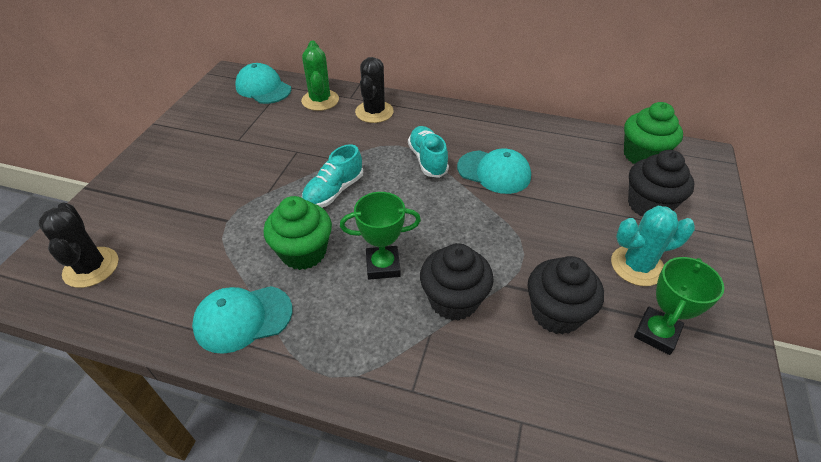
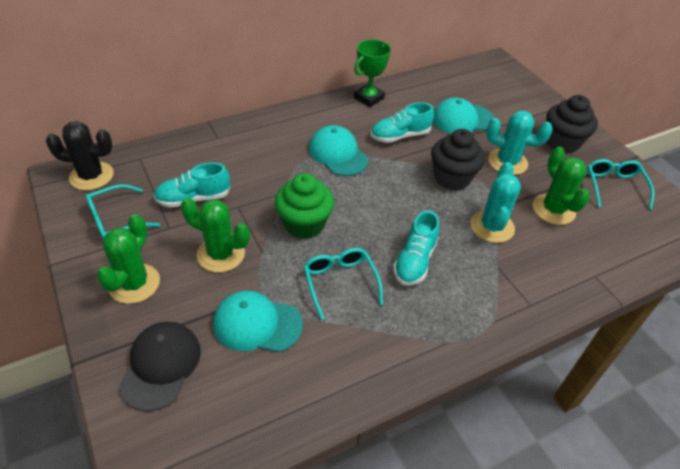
black cactus: 2 -> 1
black cap: 0 -> 1
black cupcake: 3 -> 2
green cactus: 1 -> 3
green cupcake: 2 -> 1
green trophy: 2 -> 1
turquoise cactus: 1 -> 2
turquoise glasses: 0 -> 3
turquoise shoe: 2 -> 3

